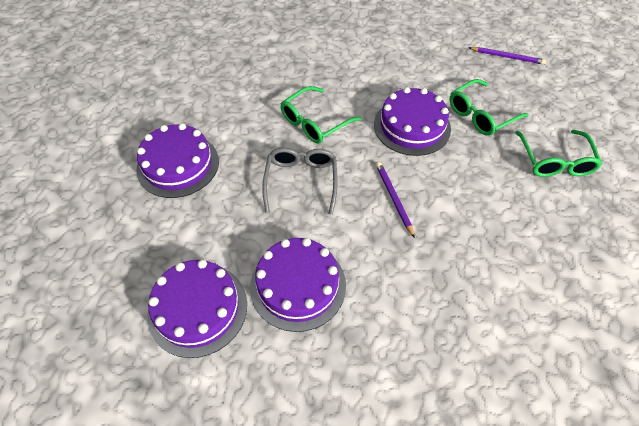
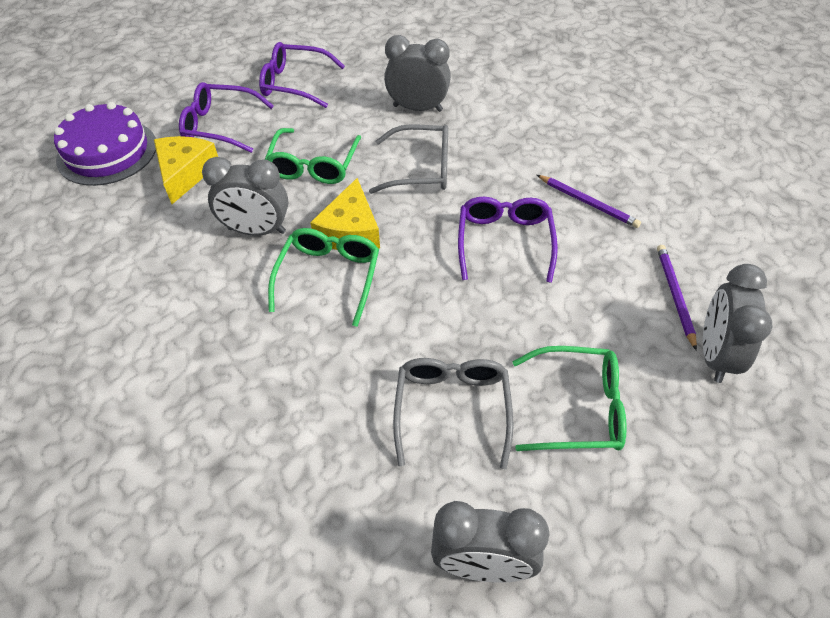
grey clock: 0 -> 4
grey glasses: 1 -> 2
purple cake: 4 -> 1
purple glasses: 0 -> 3
yellow cheese: 0 -> 2

